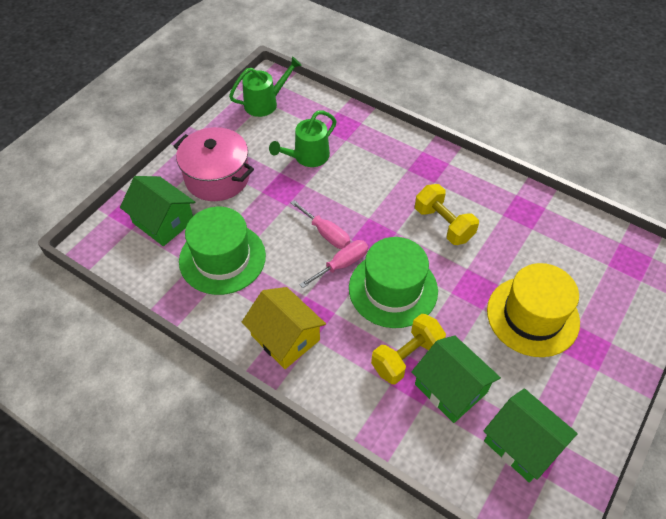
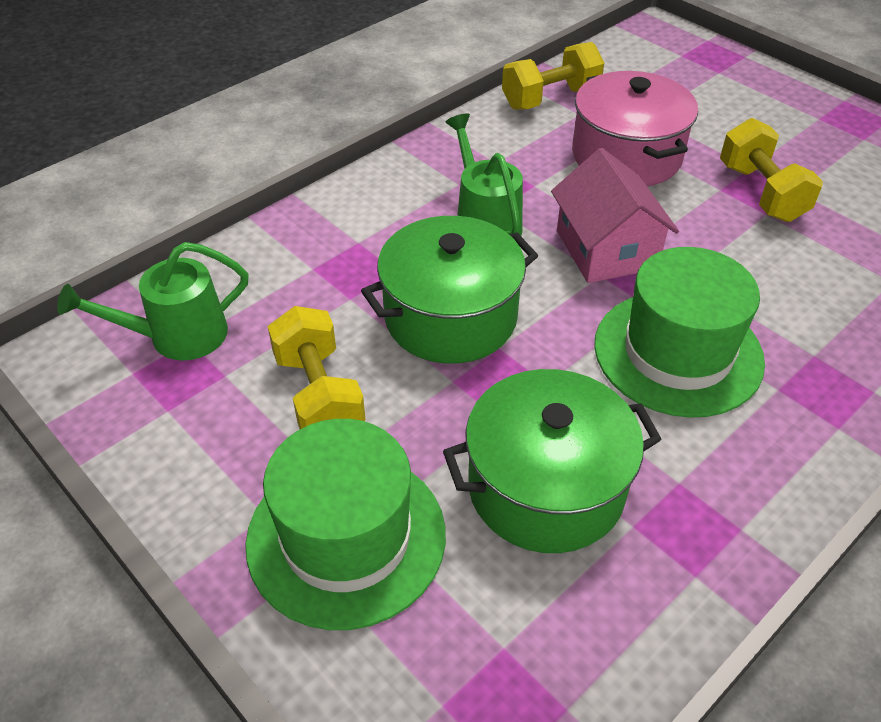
green house: 3 -> 0
green pot: 0 -> 2
pink house: 0 -> 1
pink screwdriver: 2 -> 0
yellow dumbbell: 2 -> 3
yellow hat: 1 -> 0
yellow house: 1 -> 0

